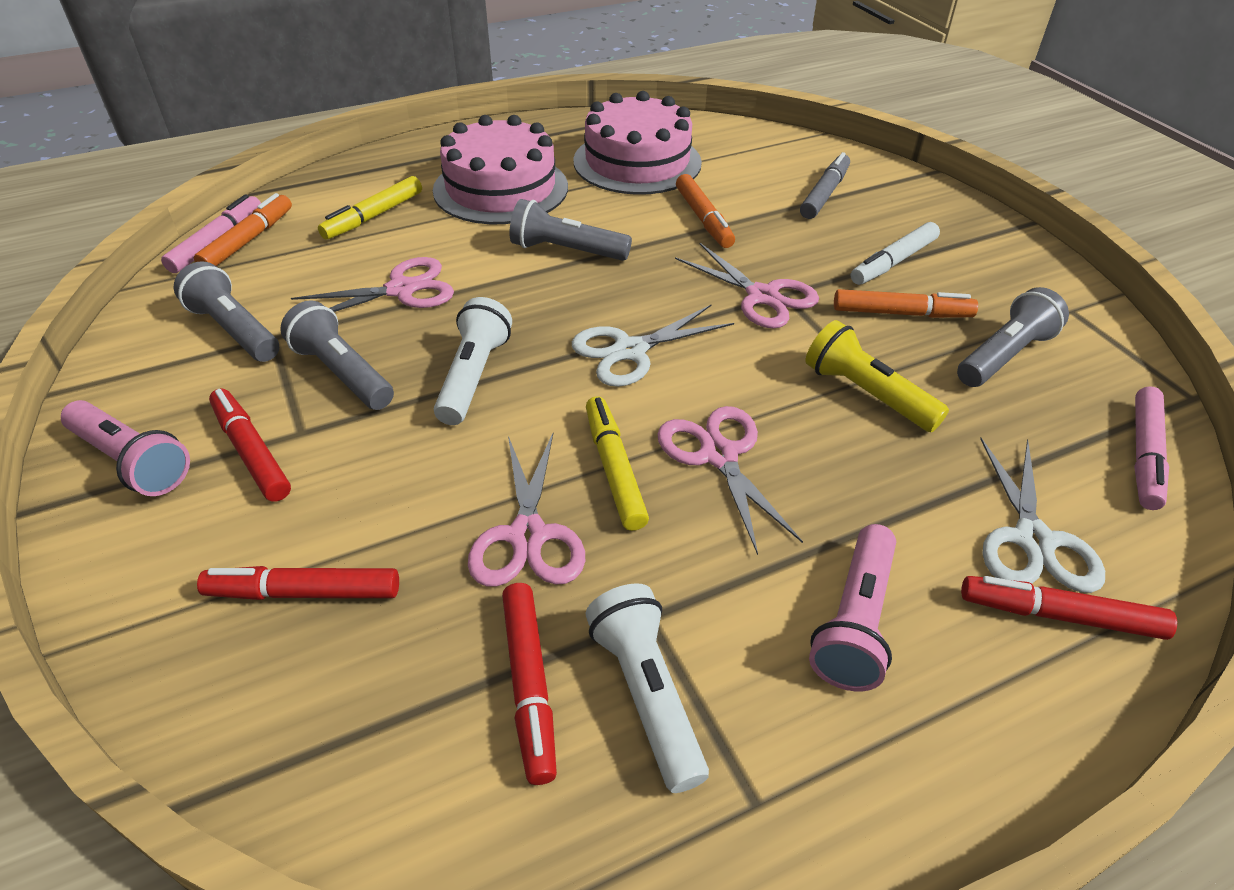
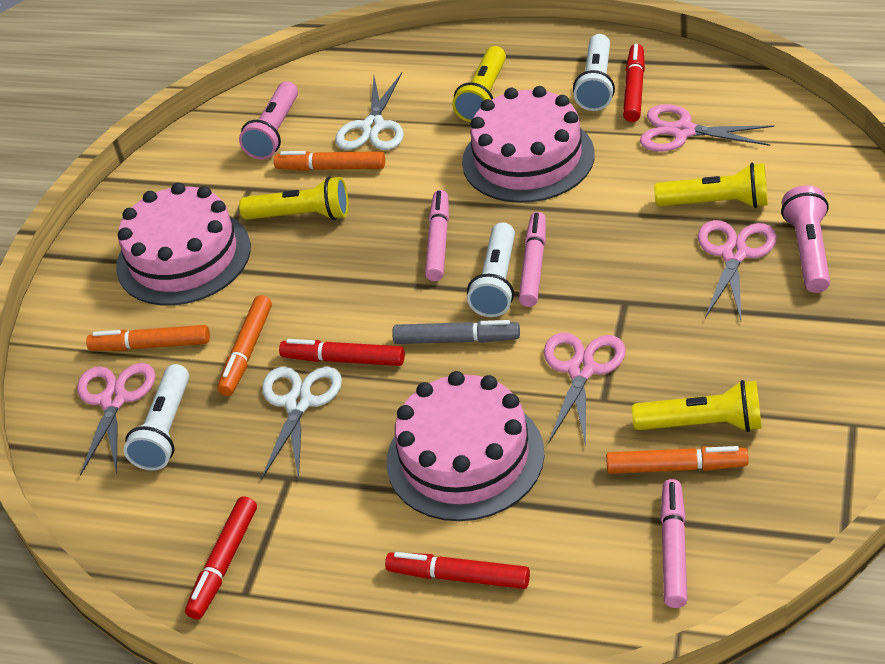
grey flashlight: 4 -> 0
orange marker: 3 -> 4
pink cake: 2 -> 3
pink marker: 2 -> 3
white flashlight: 2 -> 3
white marker: 1 -> 0
yellow flashlight: 1 -> 4
yellow marker: 2 -> 0

